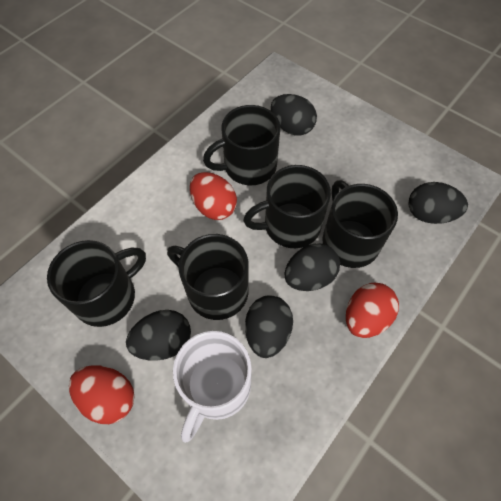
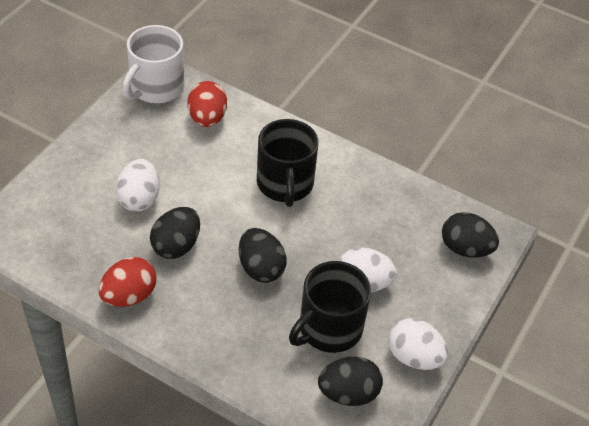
black egg: 5 -> 4
black mug: 5 -> 2
red egg: 3 -> 2
white egg: 0 -> 3

